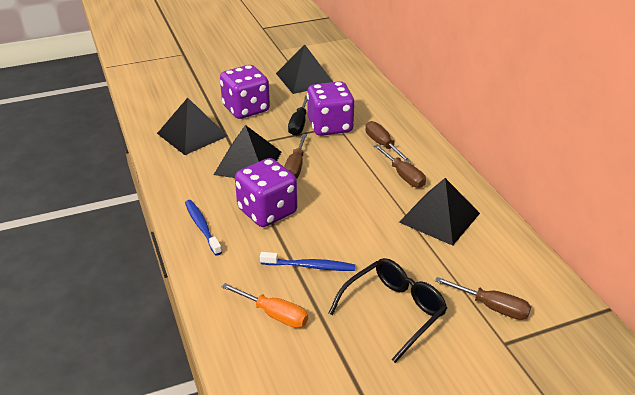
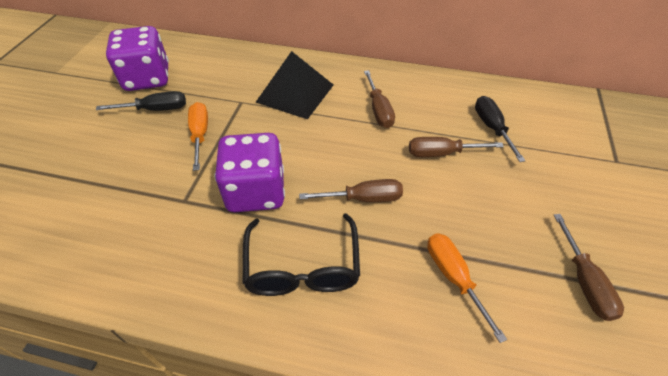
black pyramid: 4 -> 1
black screwdriver: 1 -> 2
blue toothbrush: 2 -> 0
orange screwdriver: 1 -> 2
purple dice: 3 -> 2

